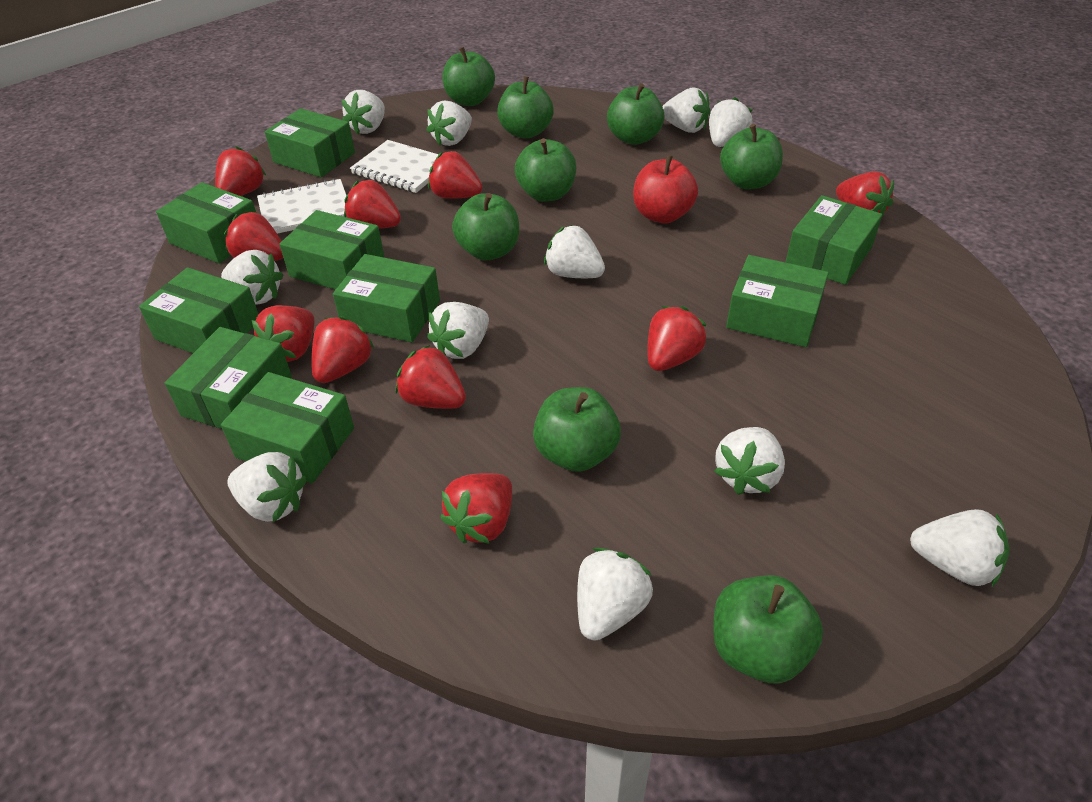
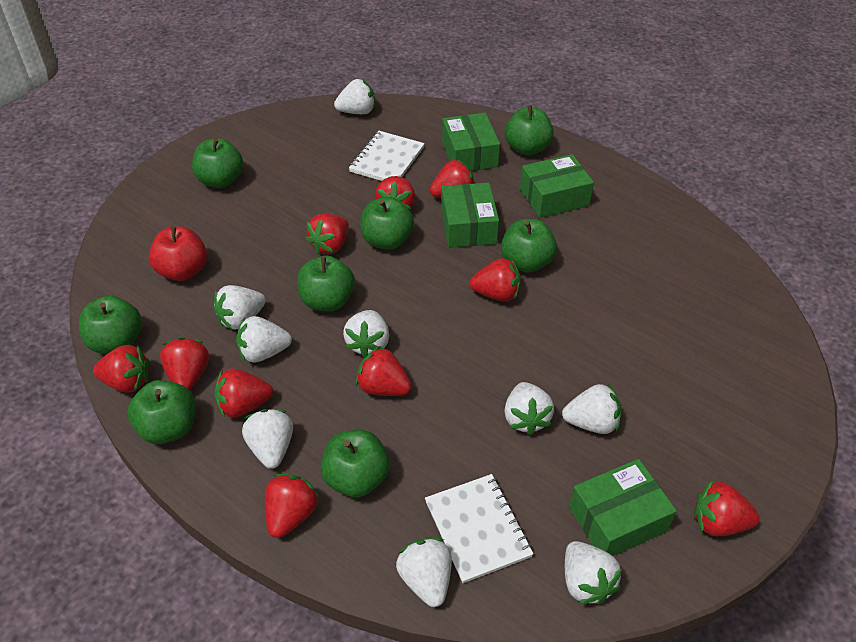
green box: 9 -> 4
white strawberry: 11 -> 9

